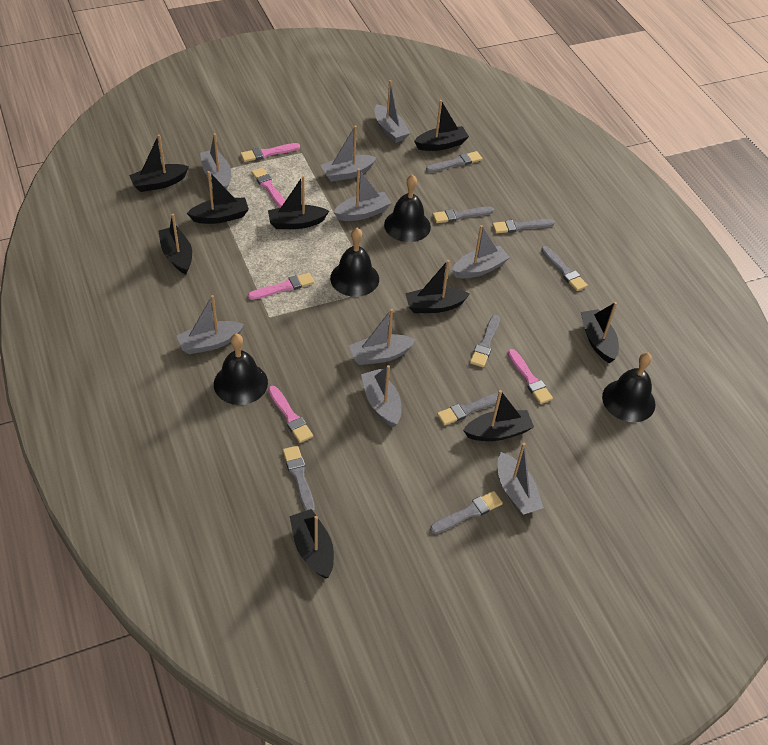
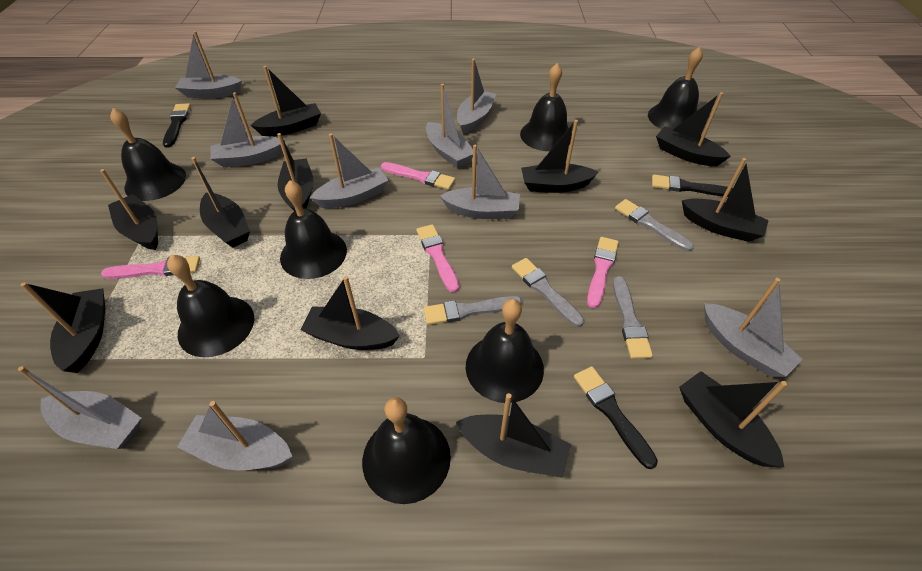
black bell: 4 -> 7
black boat: 9 -> 11
black brush: 0 -> 3
grey brush: 8 -> 4
pink brush: 5 -> 4

